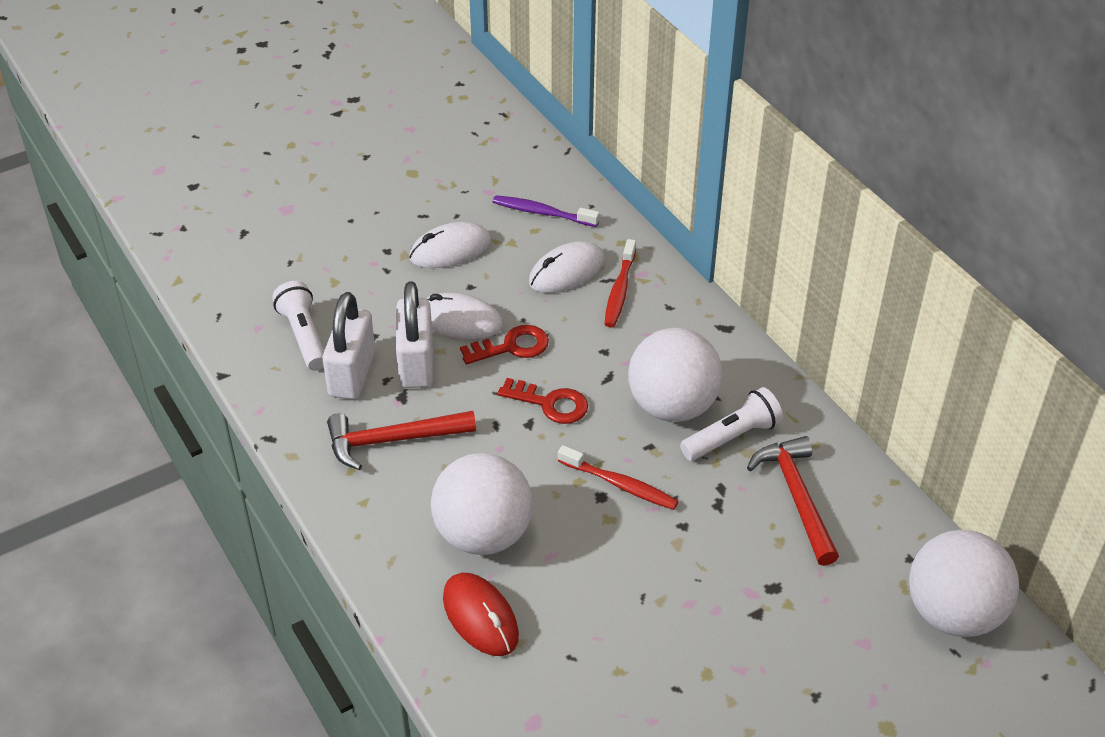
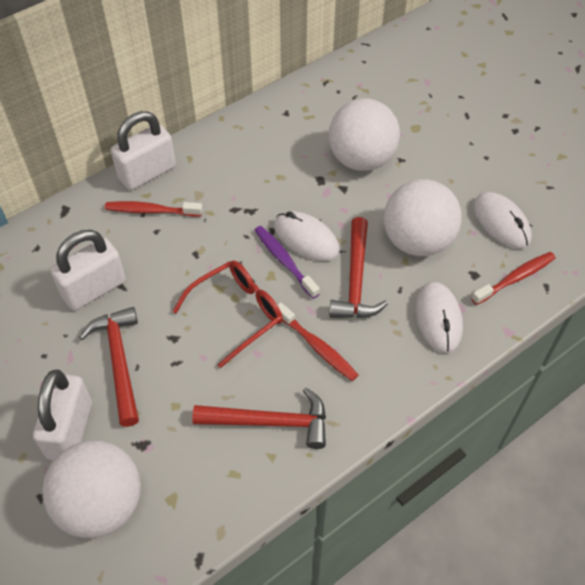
red glasses: 0 -> 1
red hammer: 2 -> 3
red key: 2 -> 0
red mouse: 1 -> 0
red toothbrush: 2 -> 3
white flashlight: 2 -> 0
white padlock: 2 -> 3

